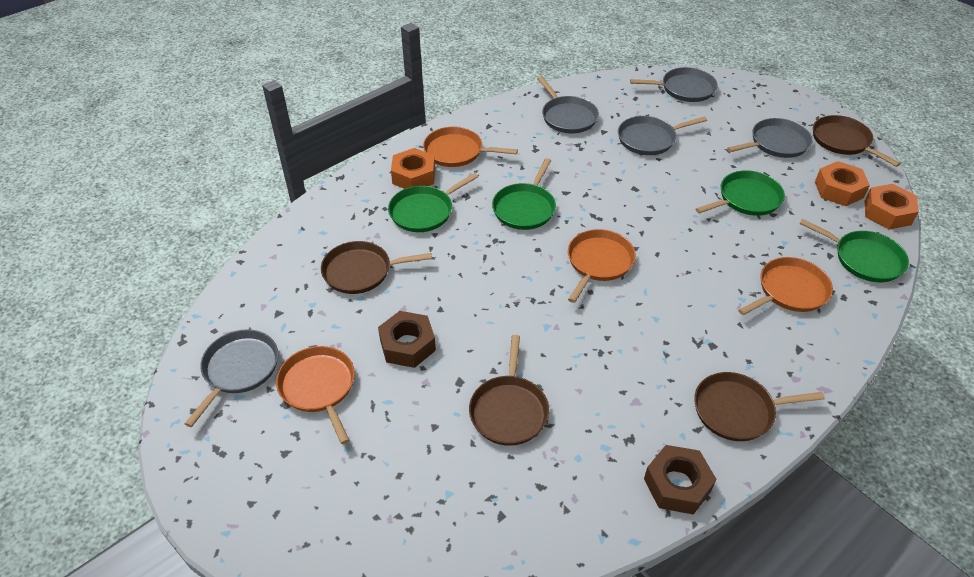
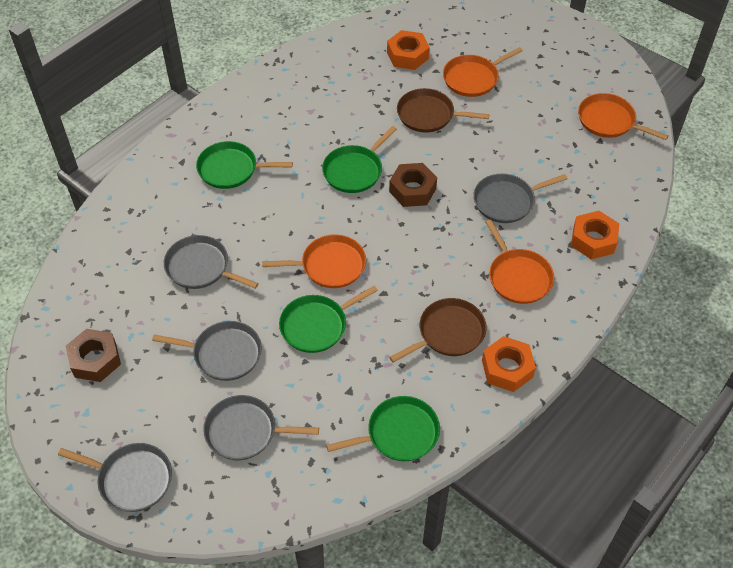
brown pan: 4 -> 2

